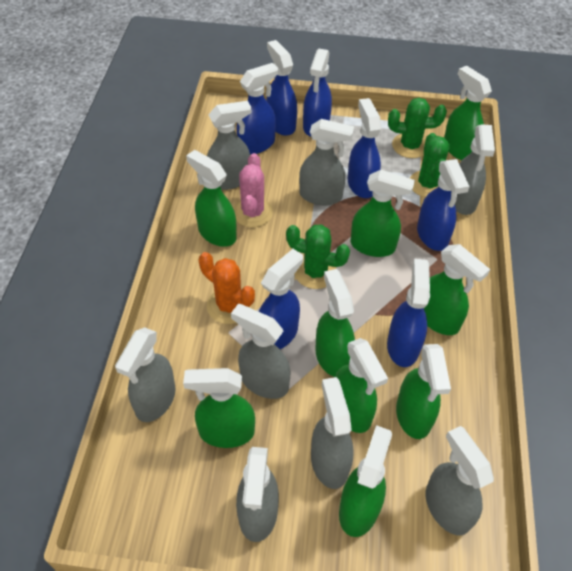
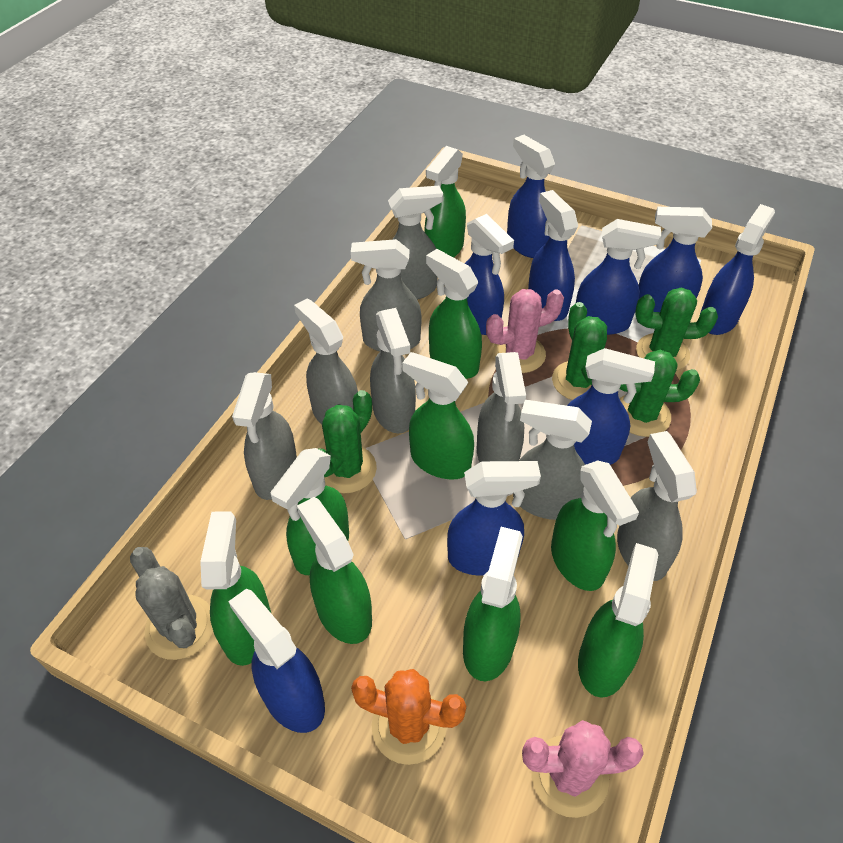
blue spray bottle: 7 -> 9
green cactus: 3 -> 4
grey cactus: 0 -> 1
pink cactus: 1 -> 2

